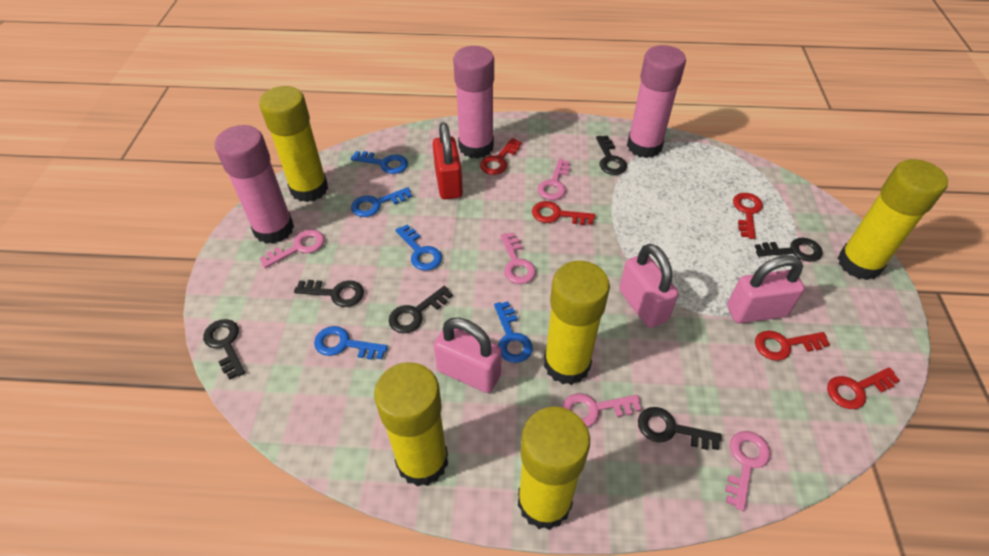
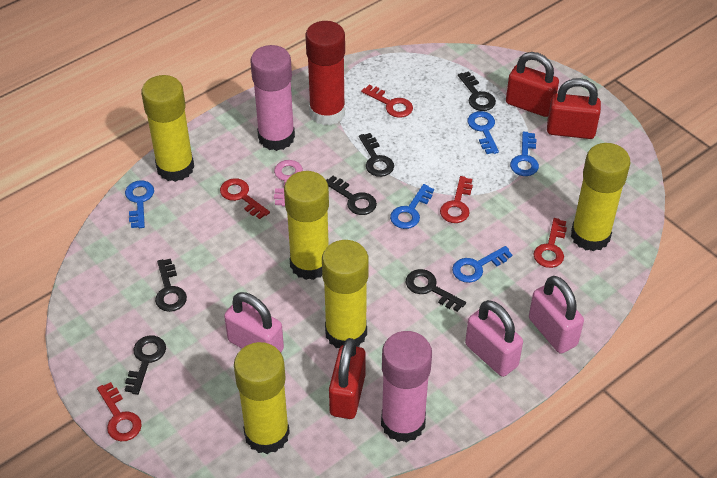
pink glue stick: 3 -> 2
pink key: 5 -> 1
red glue stick: 0 -> 1
red padlock: 1 -> 3

